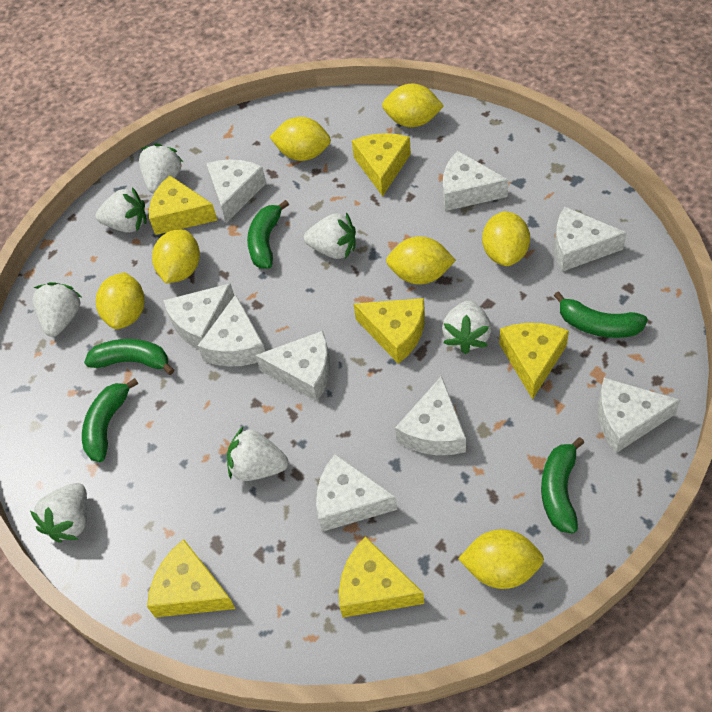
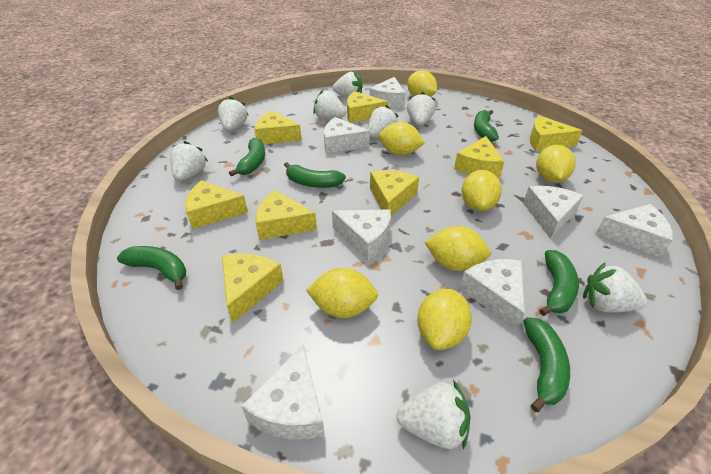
green banana: 5 -> 6
white cheese: 9 -> 7
white strawberry: 7 -> 8
yellow cheese: 6 -> 8

